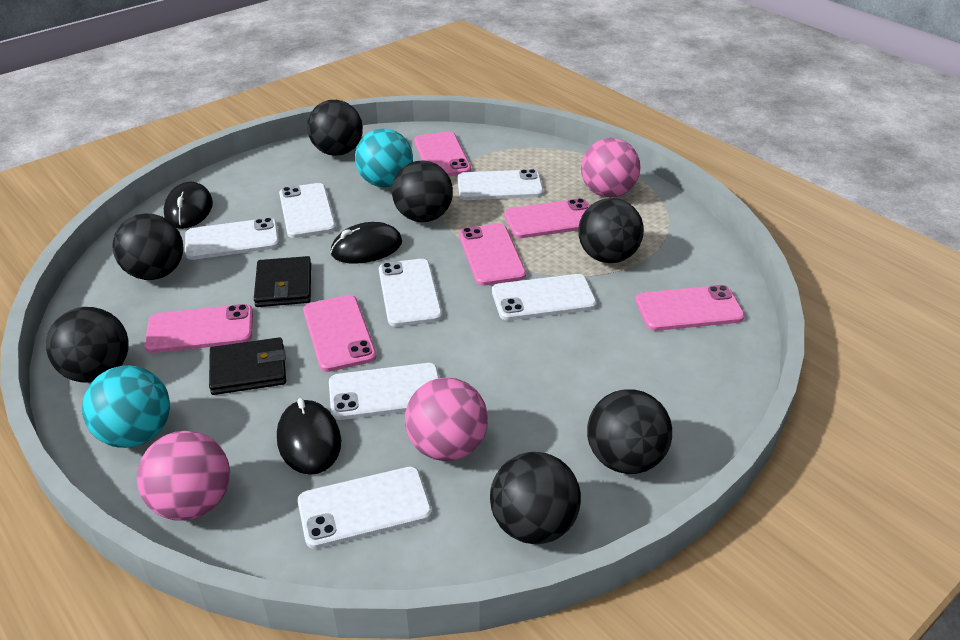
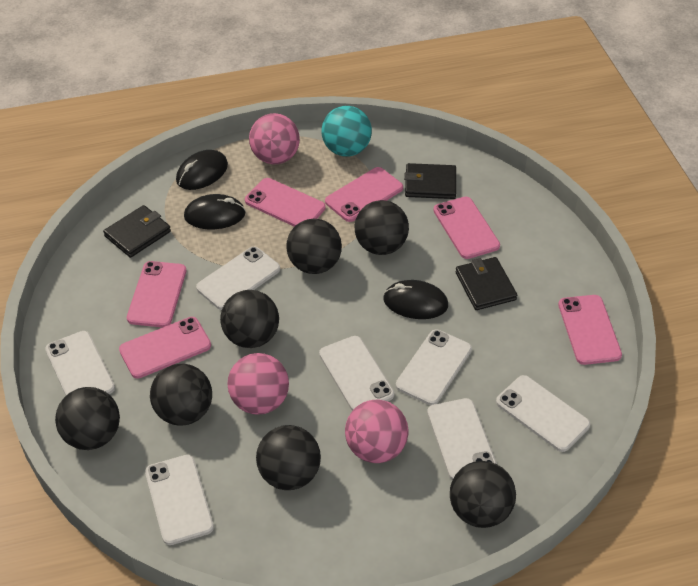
black wallet: 2 -> 3
turquoise ball: 2 -> 1

